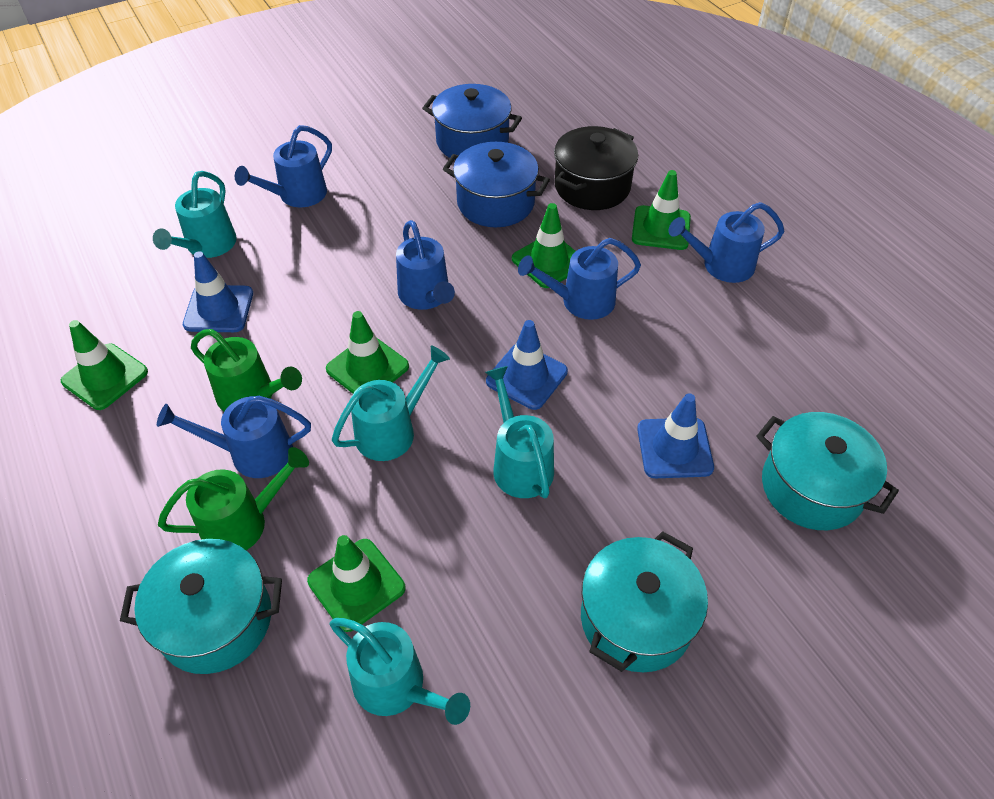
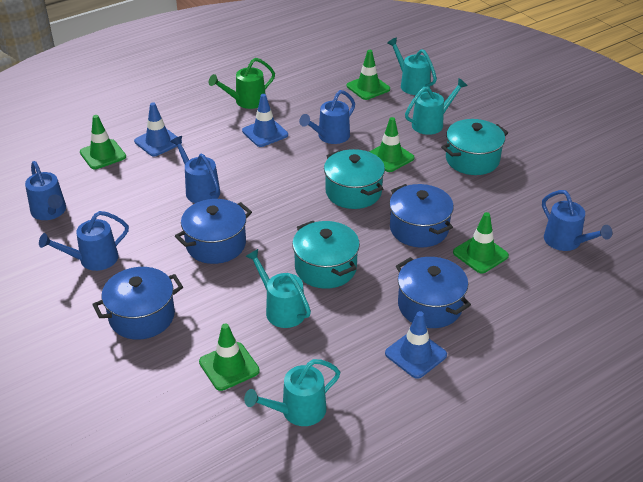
black pot: 1 -> 0
blue pot: 2 -> 4
green watering can: 2 -> 1

